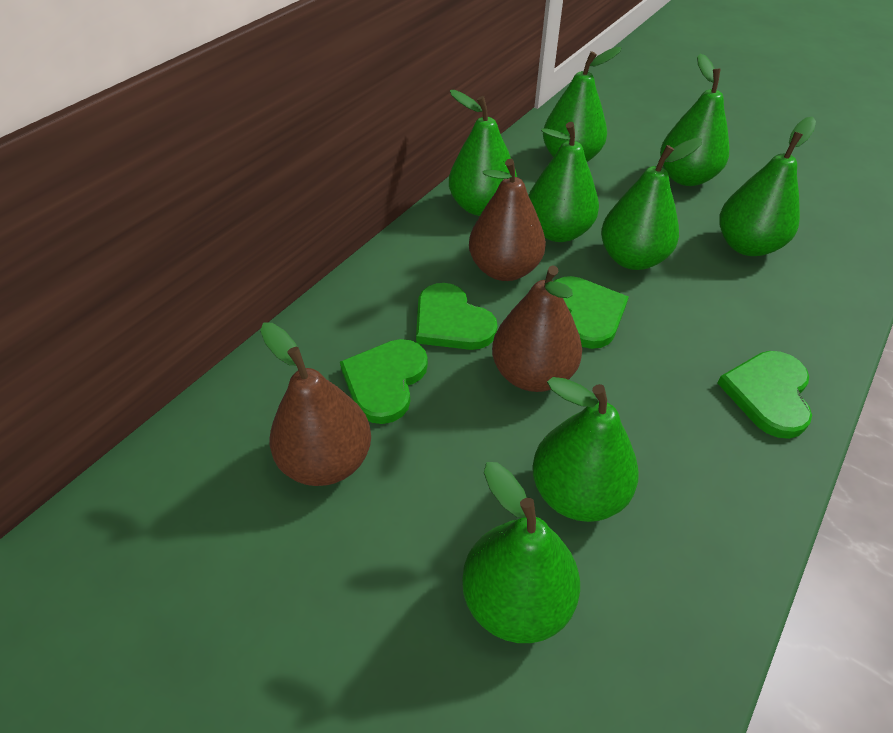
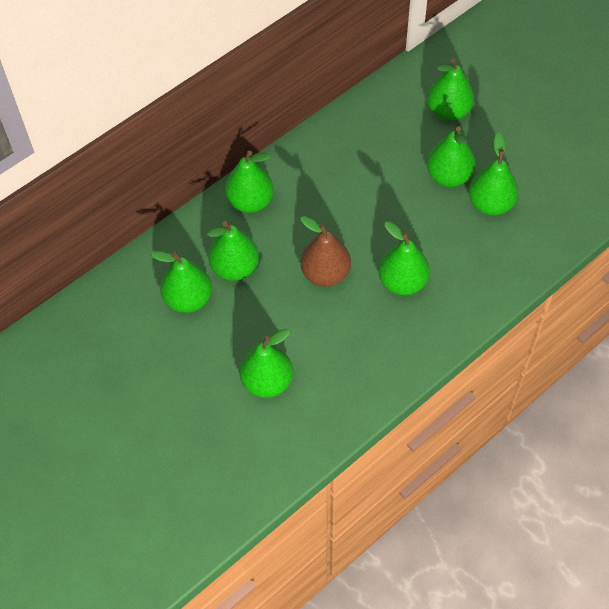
brown pear: 3 -> 1
green heart: 4 -> 0

